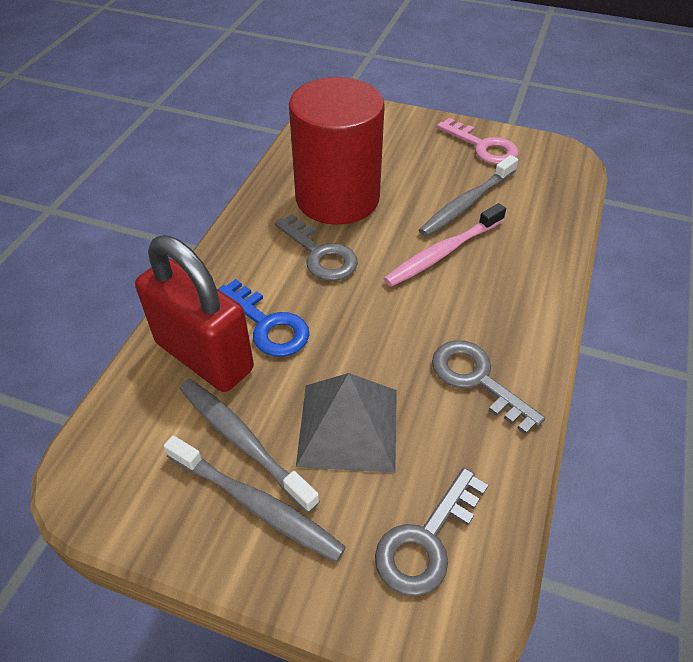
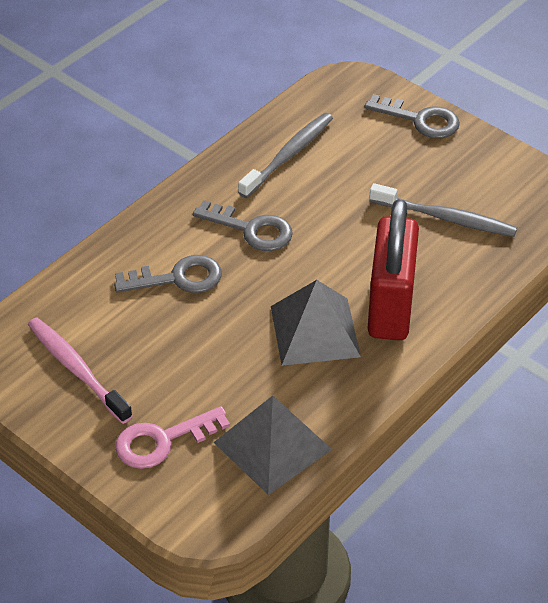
blue key: 1 -> 0
grey pyramid: 1 -> 2
grey toothbrush: 3 -> 2
red cylinder: 1 -> 0

